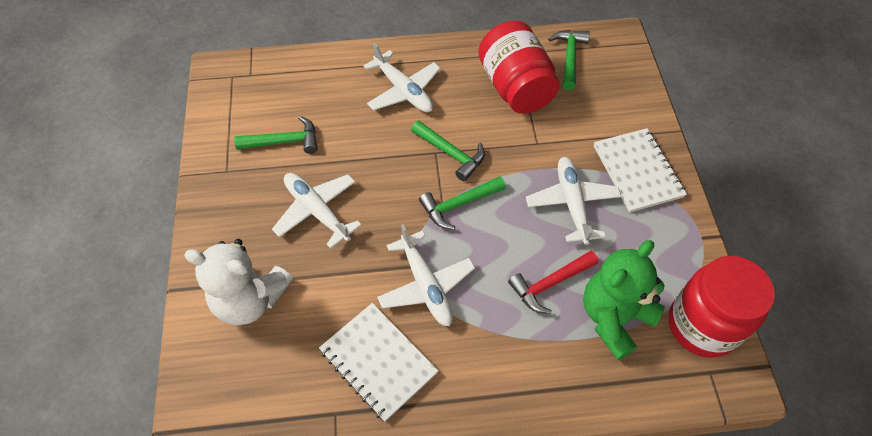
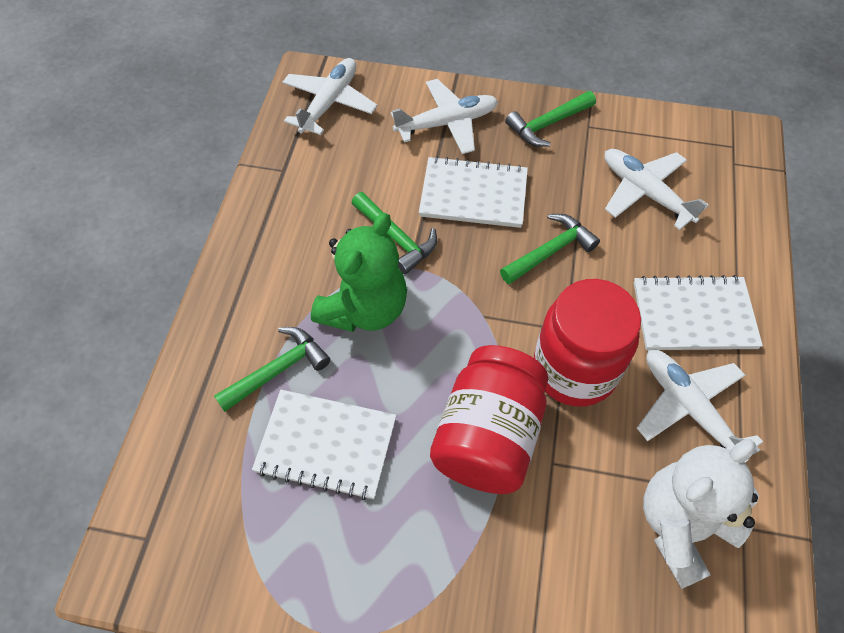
red hammer: 1 -> 0
white notebook: 2 -> 3

